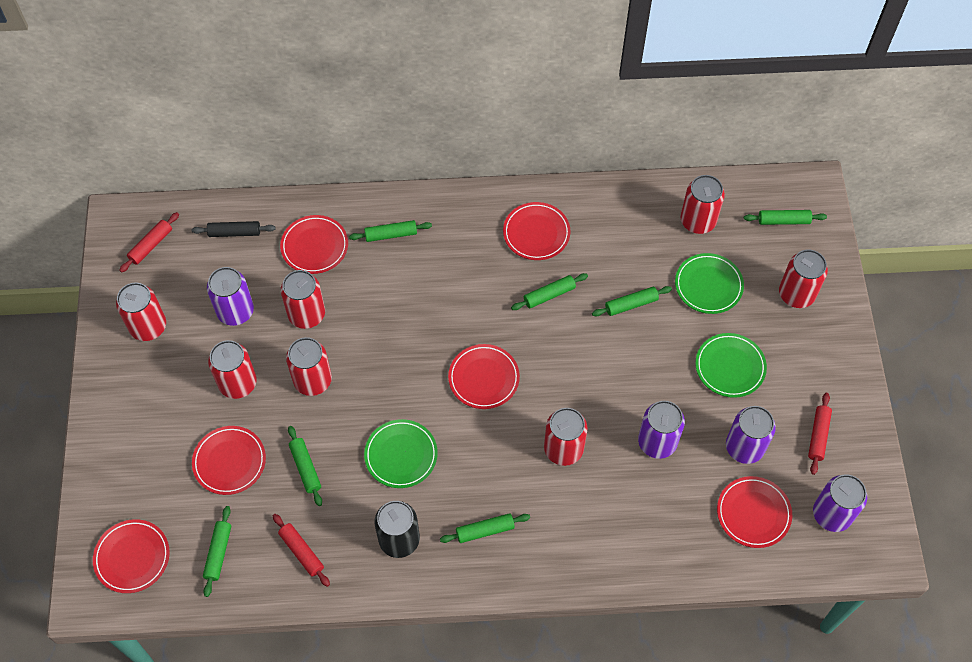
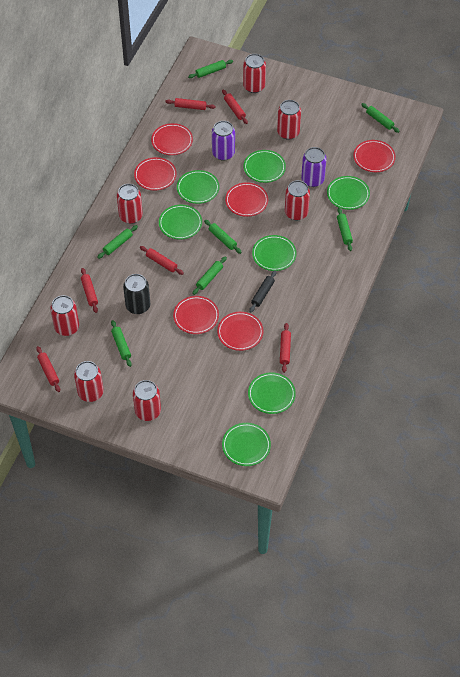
green plate: 3 -> 7
purple can: 4 -> 2
red rolling pin: 3 -> 6

